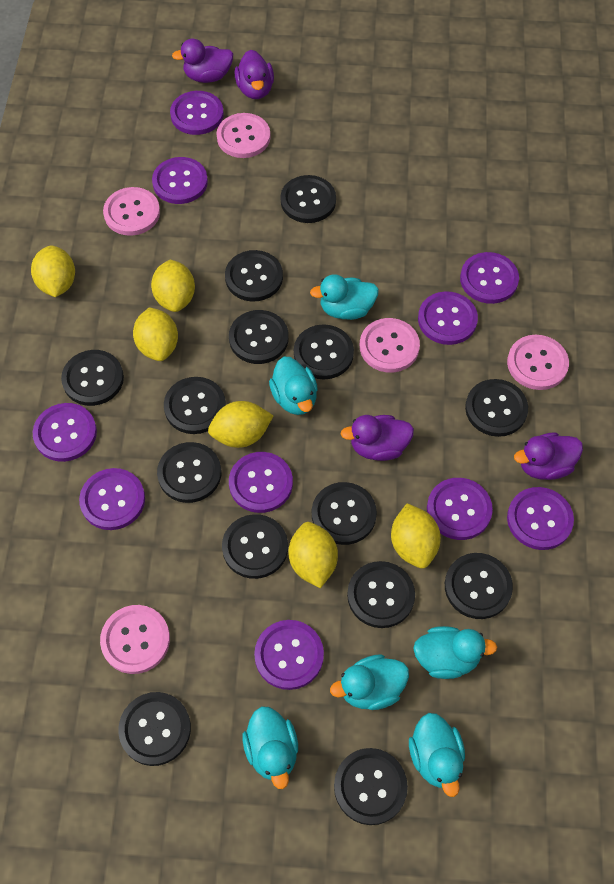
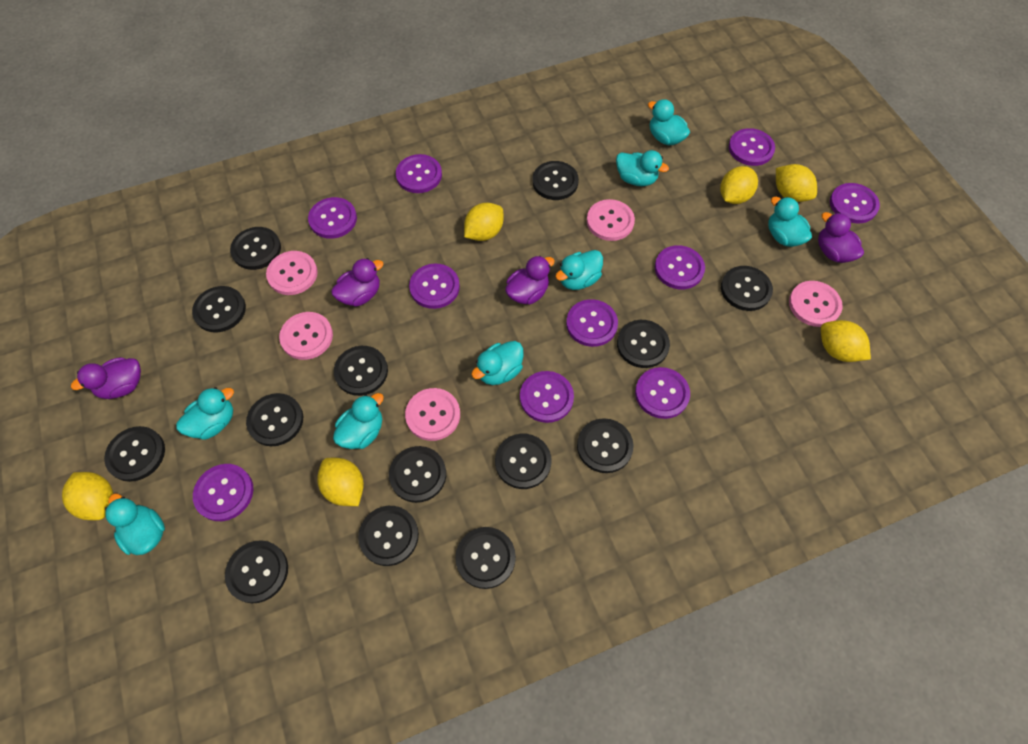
turquoise duck: 6 -> 8

